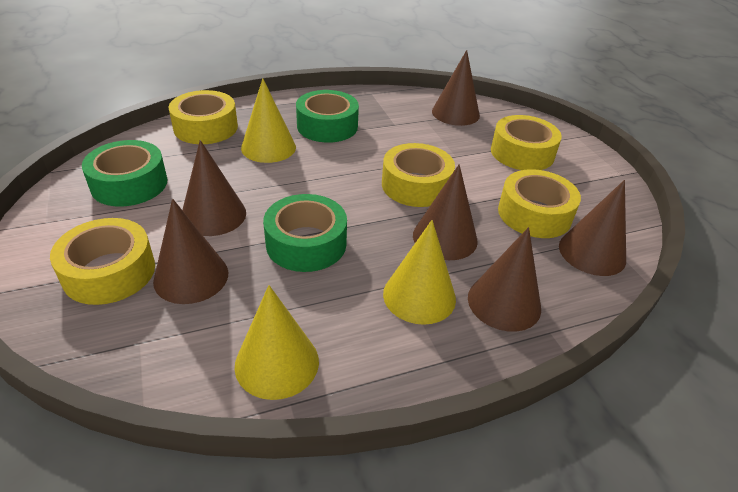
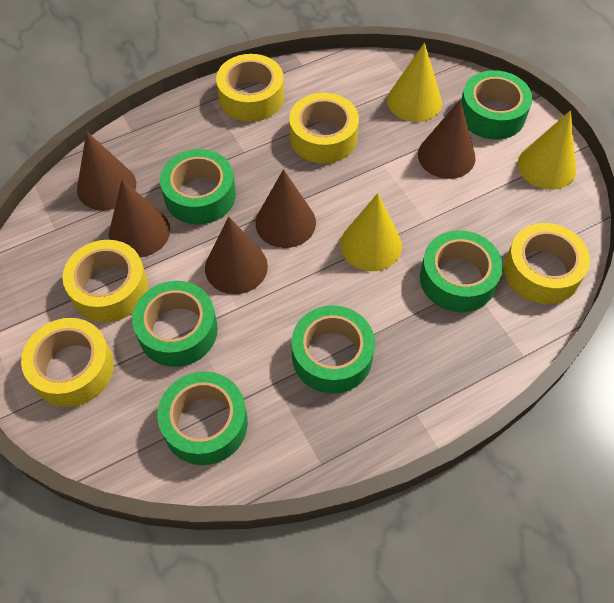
brown cone: 6 -> 5
green tape: 3 -> 6

